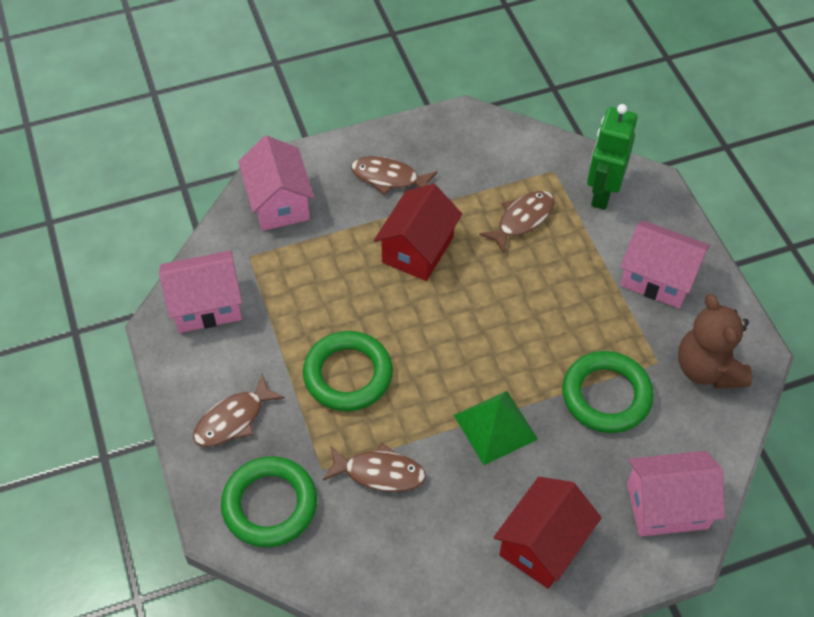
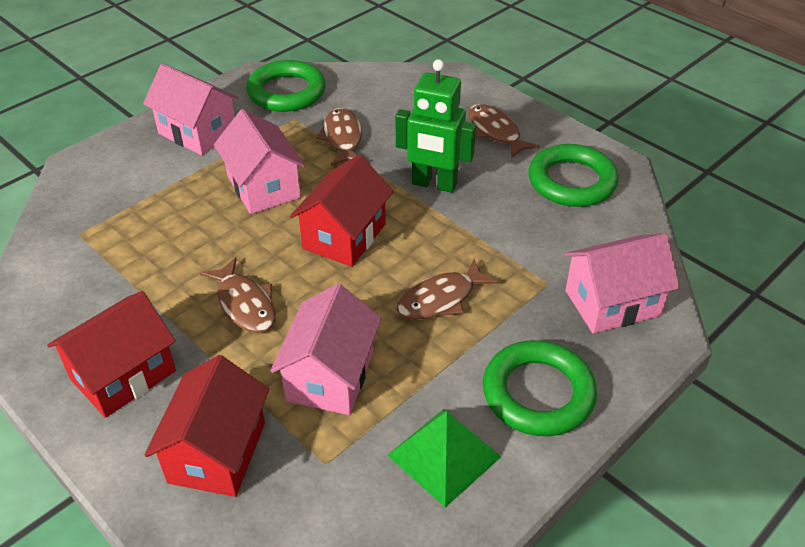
brown teddy bear: 1 -> 0
red house: 2 -> 3

